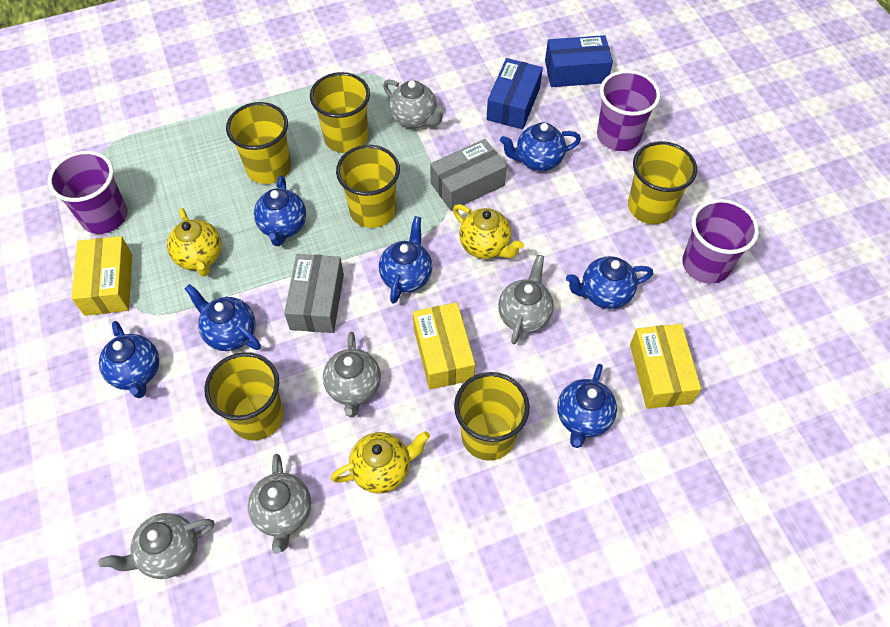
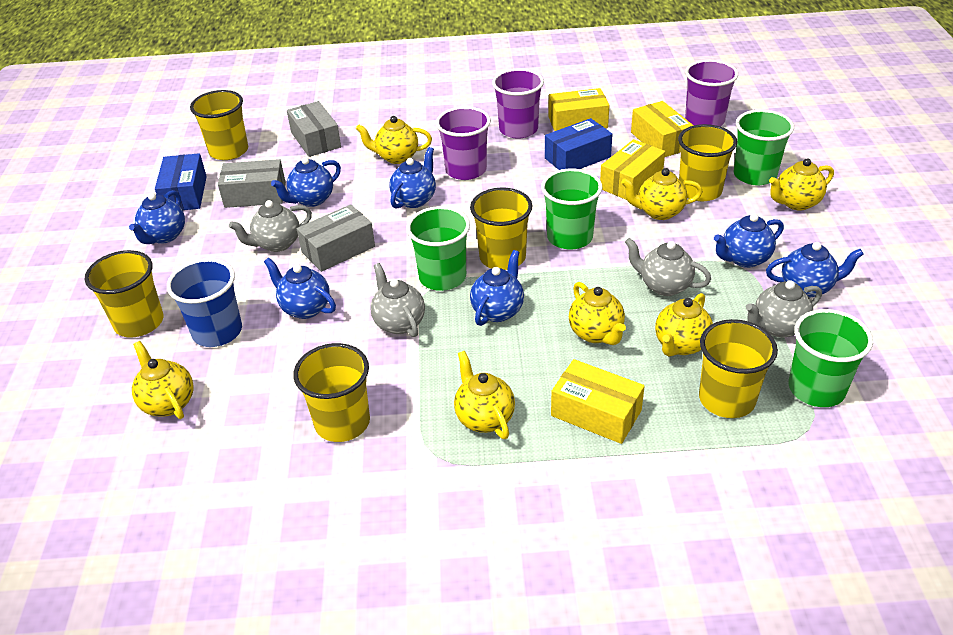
blue cup: 0 -> 1
green cup: 0 -> 4
grey box: 2 -> 3
grey teapot: 5 -> 4
yellow box: 3 -> 4
yellow teapot: 3 -> 7

